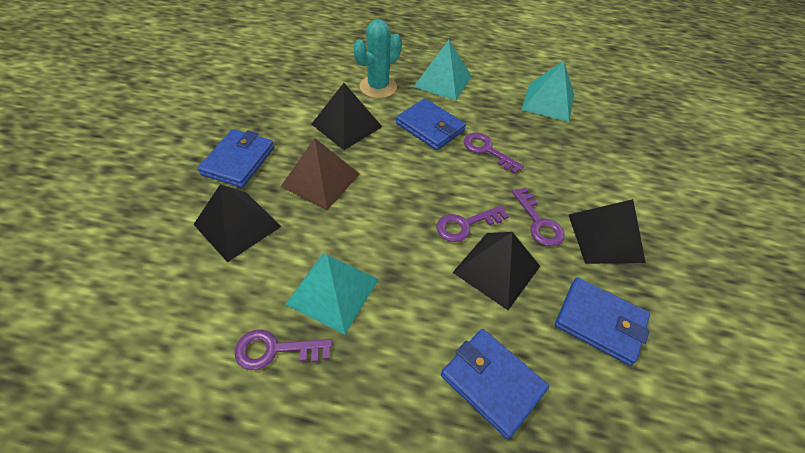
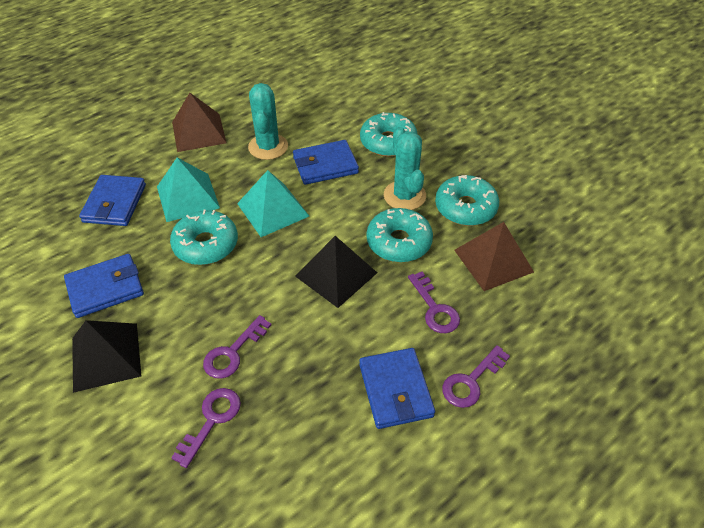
black pyramid: 4 -> 2
brown pyramid: 1 -> 2
turquoise cactus: 1 -> 2
turquoise donut: 0 -> 4
turquoise pyramid: 3 -> 2

